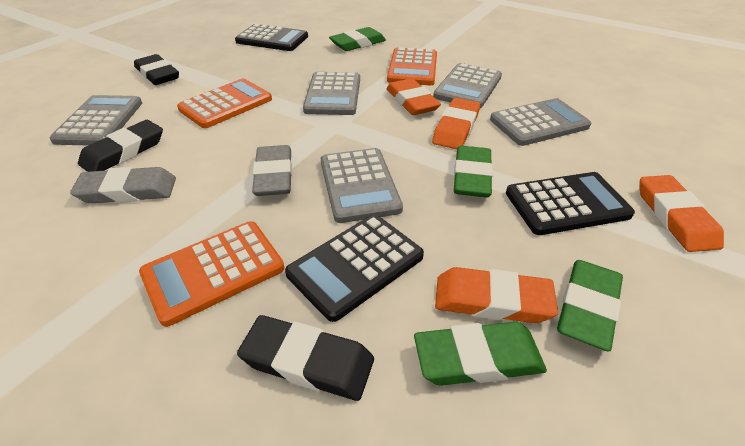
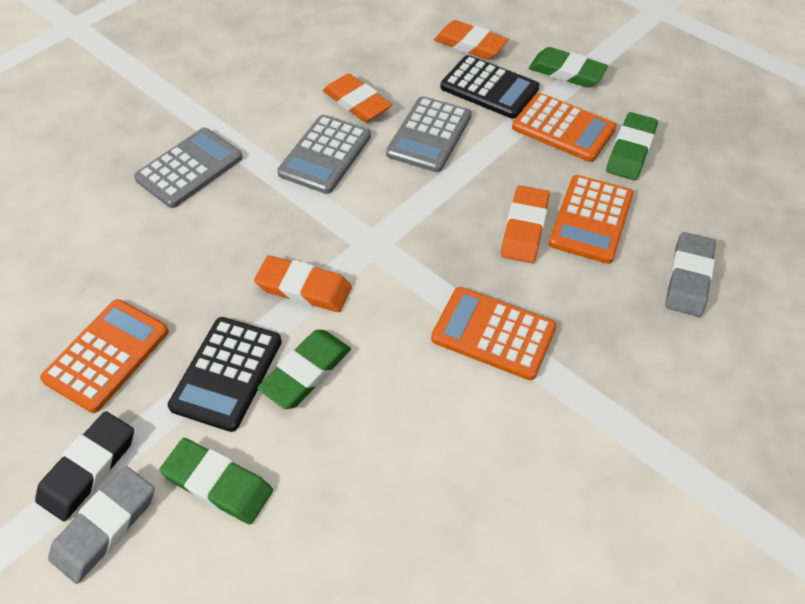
black calculator: 3 -> 2
black eraser: 3 -> 1
grey calculator: 5 -> 3
orange calculator: 3 -> 4

